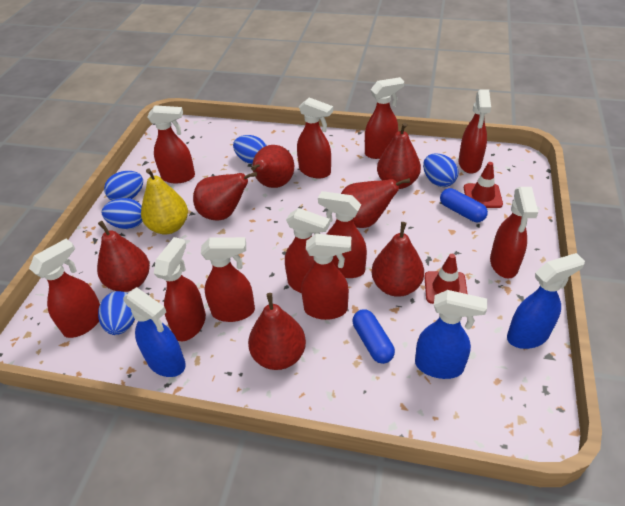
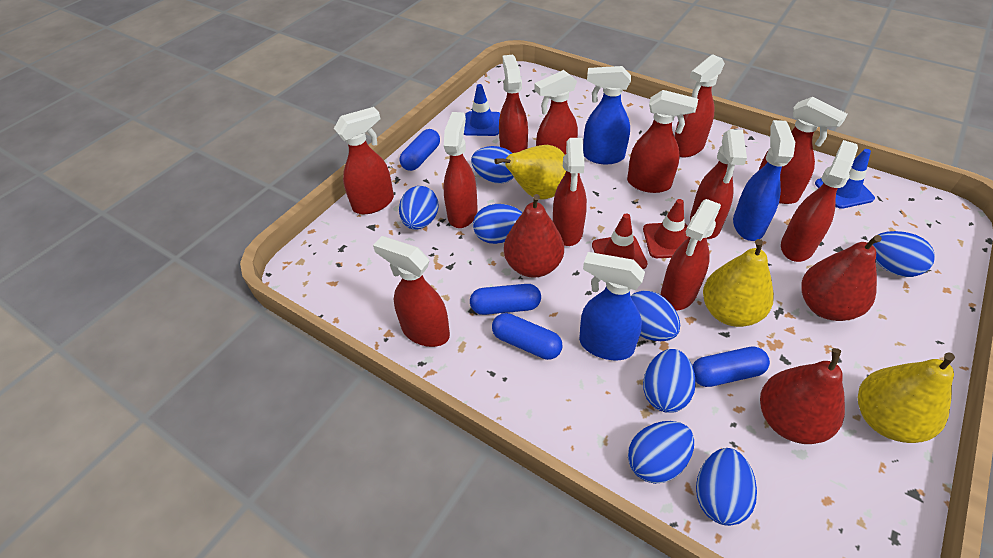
blue capsule: 2 -> 4
blue egg: 5 -> 8
blue traffic cone: 0 -> 2
red pear: 7 -> 3
red spray bottle: 11 -> 12
yellow pear: 1 -> 3

